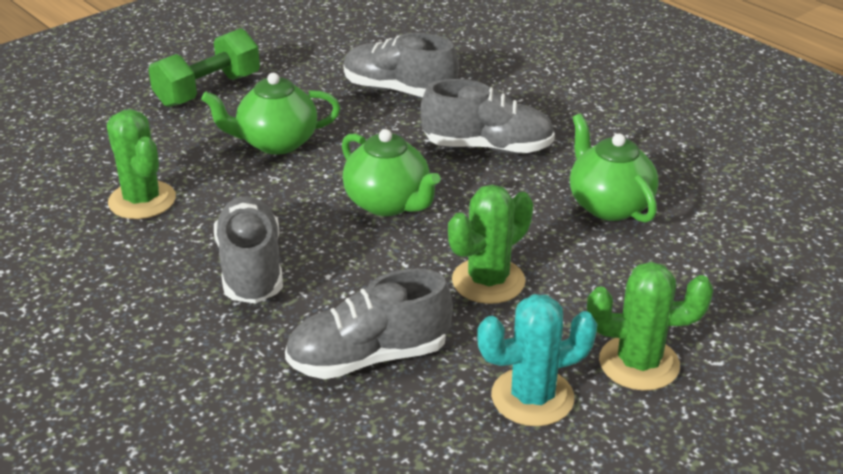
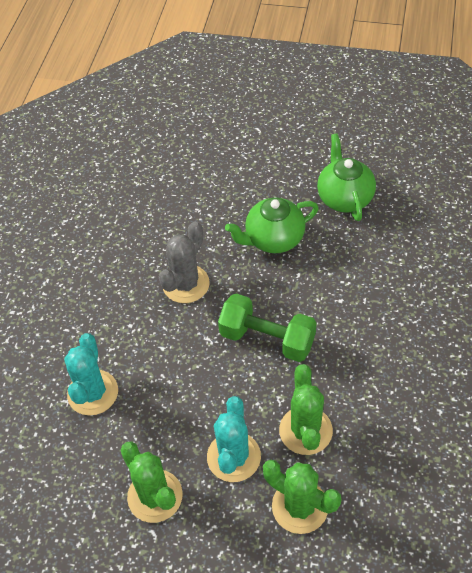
green teapot: 3 -> 2
grey cactus: 0 -> 1
grey shoe: 4 -> 0
turquoise cactus: 1 -> 2

